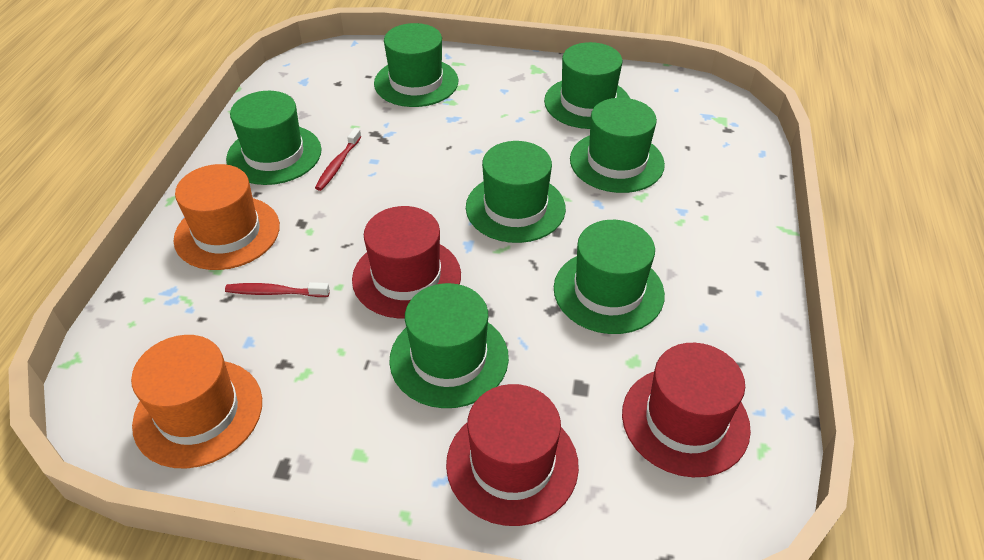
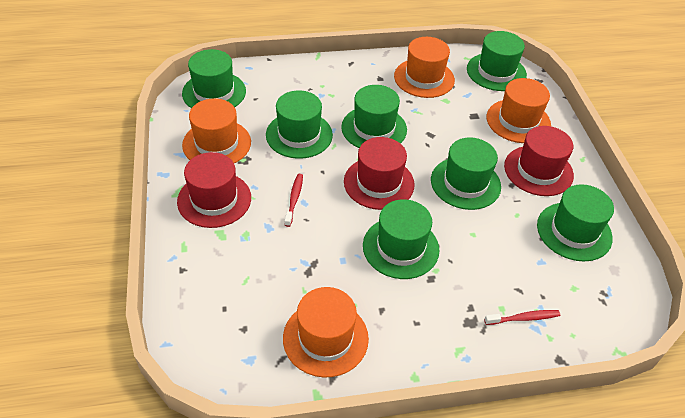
orange hat: 2 -> 4

